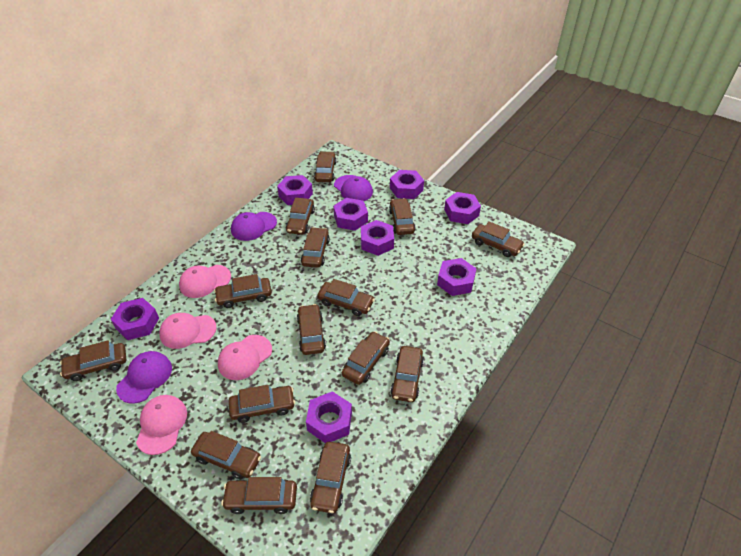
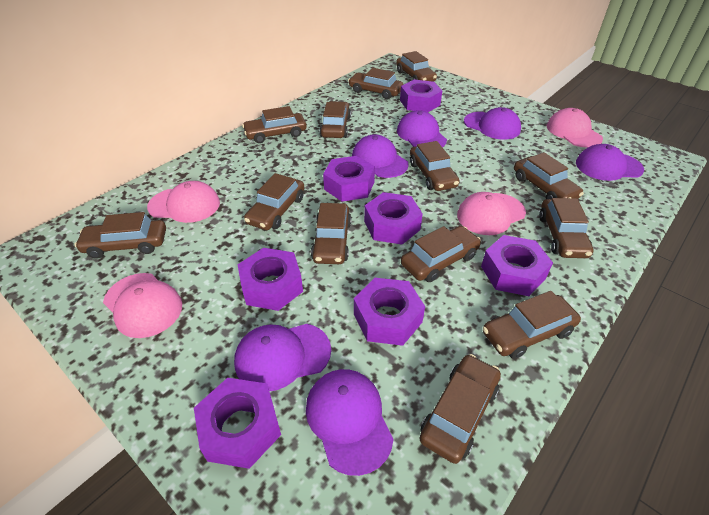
brown car: 15 -> 13
purple cap: 3 -> 6
purple nut: 8 -> 7

